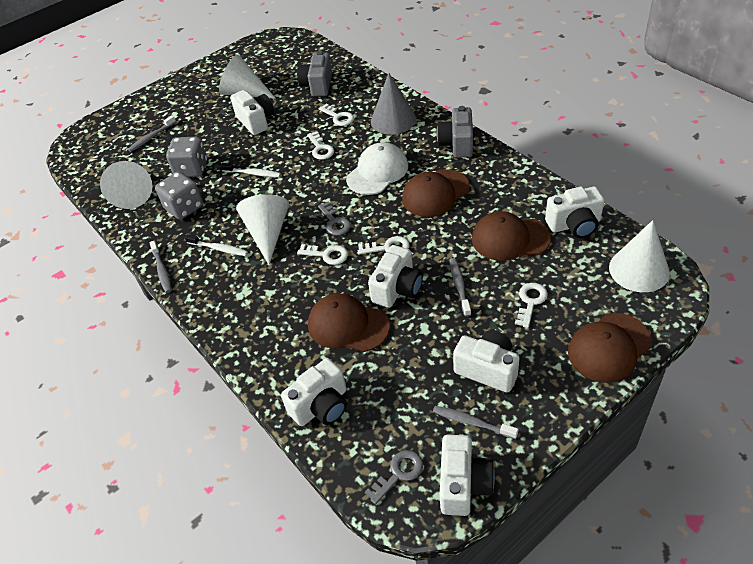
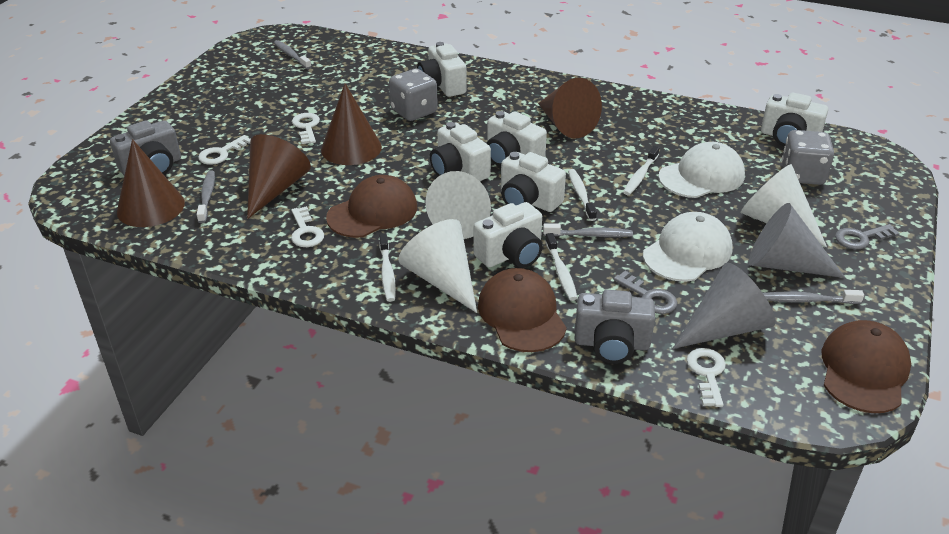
brown cap: 4 -> 3
brown cone: 0 -> 4
grey cone: 1 -> 2
white cap: 1 -> 2
white cone: 4 -> 3
white key: 5 -> 4
white toothbrush: 2 -> 4

